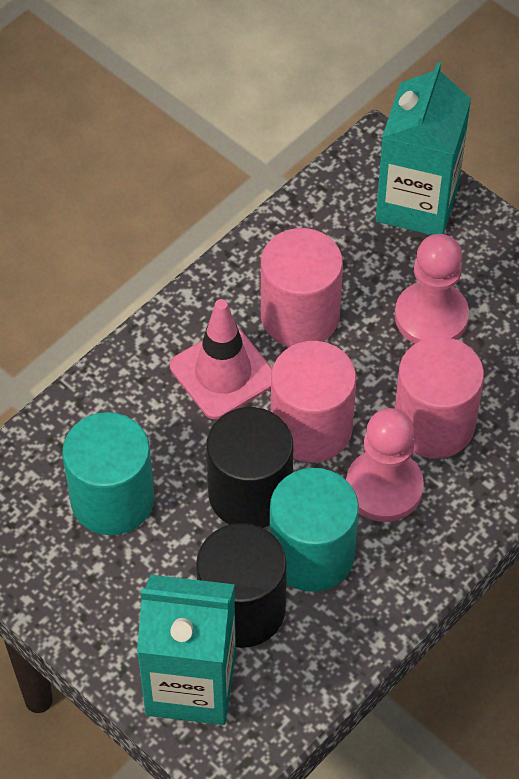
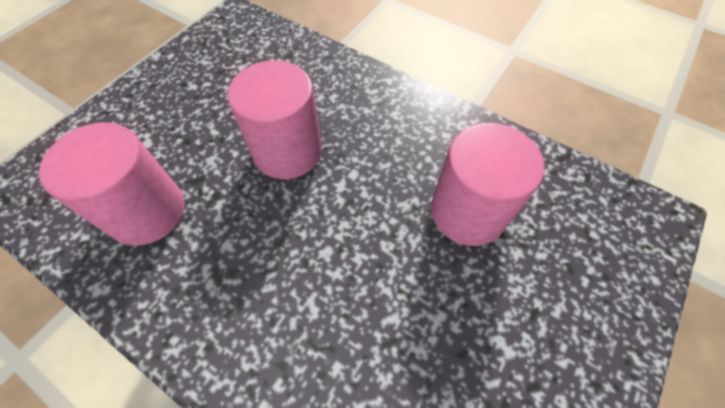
black cylinder: 2 -> 0
pink pawn: 2 -> 0
pink traffic cone: 1 -> 0
turquoise carton: 2 -> 0
turquoise cylinder: 2 -> 0

